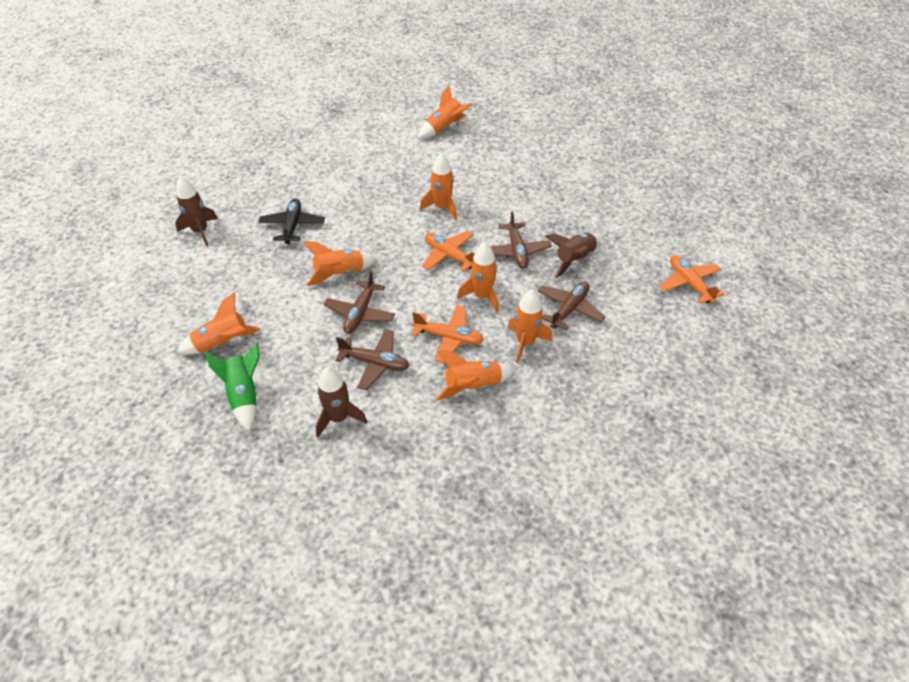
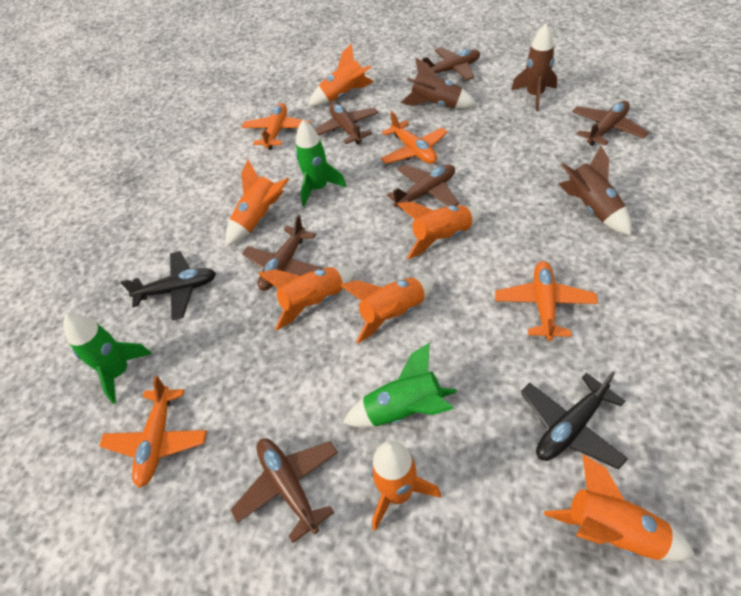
black plane: 1 -> 2
brown plane: 4 -> 6
green rocket: 1 -> 3
orange plane: 3 -> 4

